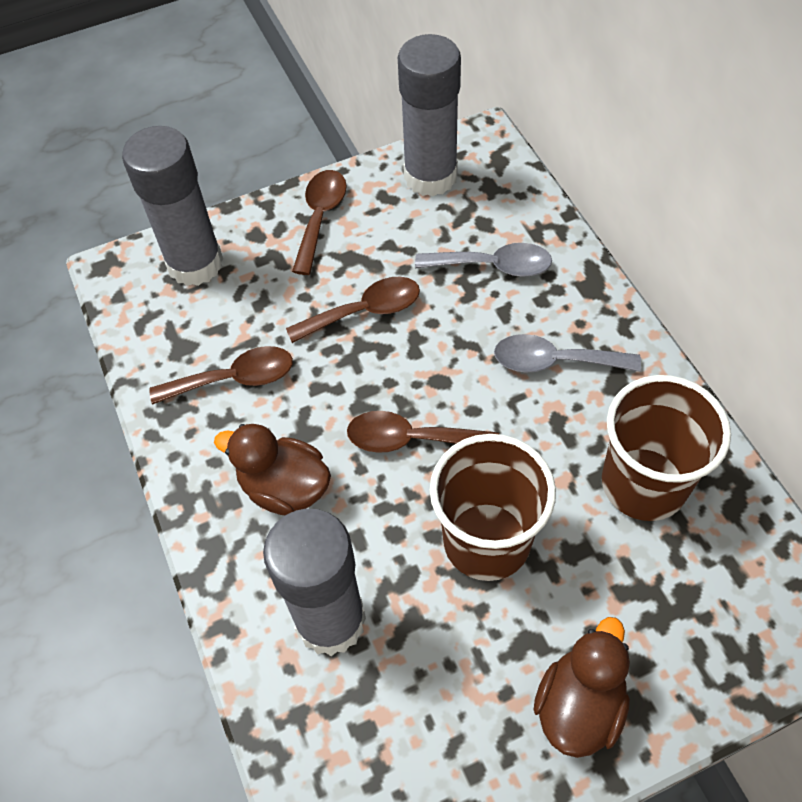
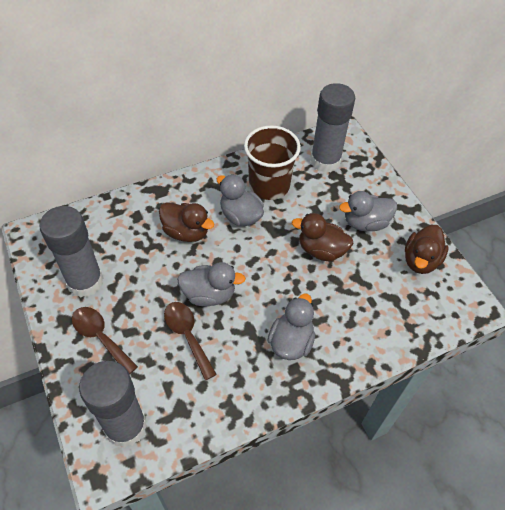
brown cup: 2 -> 1
brown duck: 2 -> 3
brown spoon: 4 -> 2
grey duck: 0 -> 4
grey spoon: 2 -> 0

